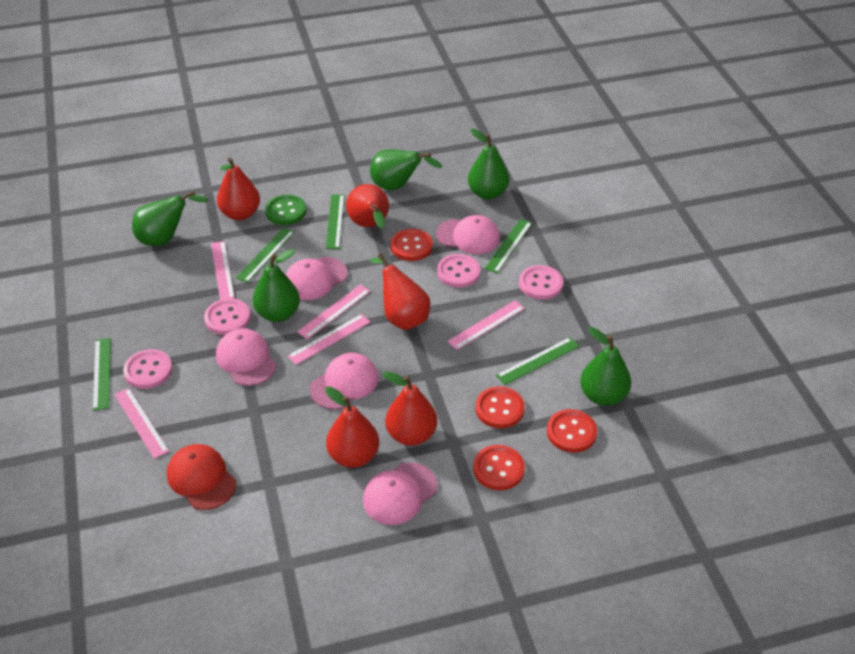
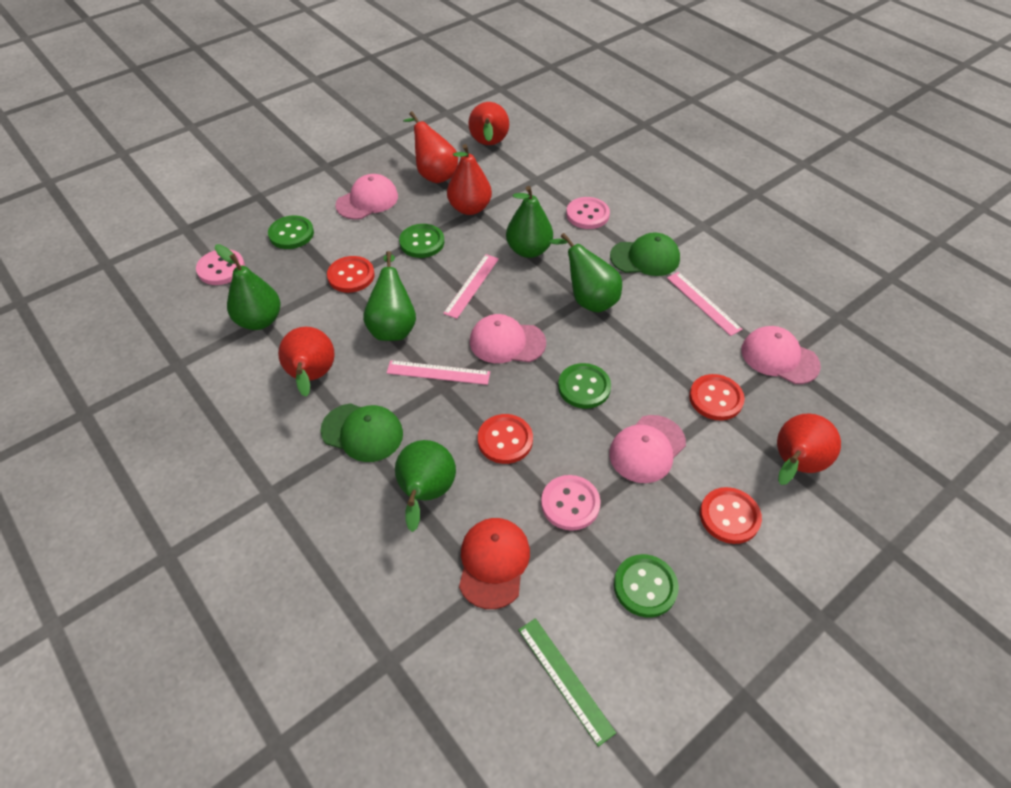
green button: 1 -> 4
green cap: 0 -> 2
green ruler: 5 -> 1
pink button: 4 -> 3
pink cap: 5 -> 4
pink ruler: 5 -> 3

